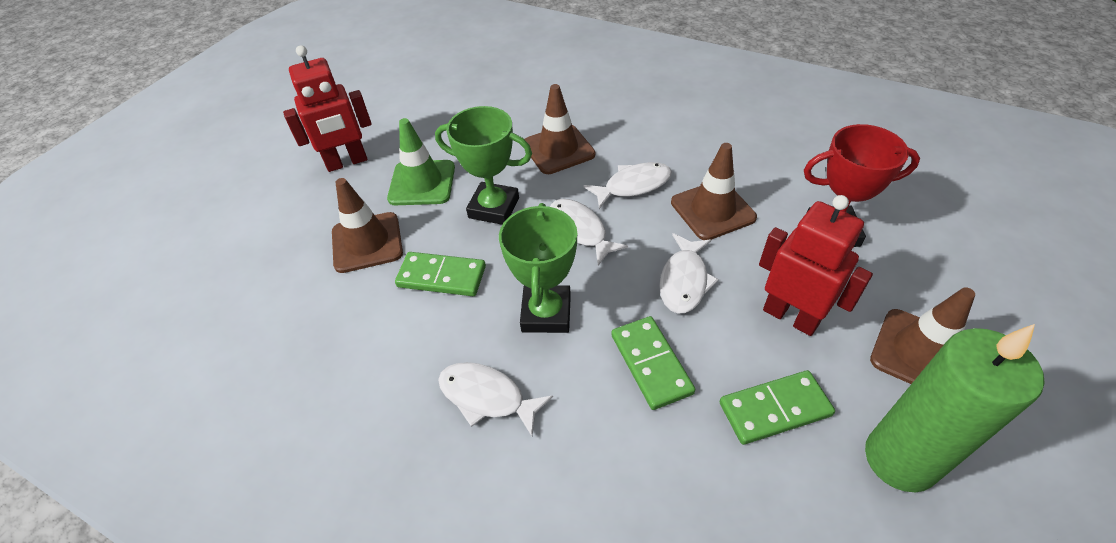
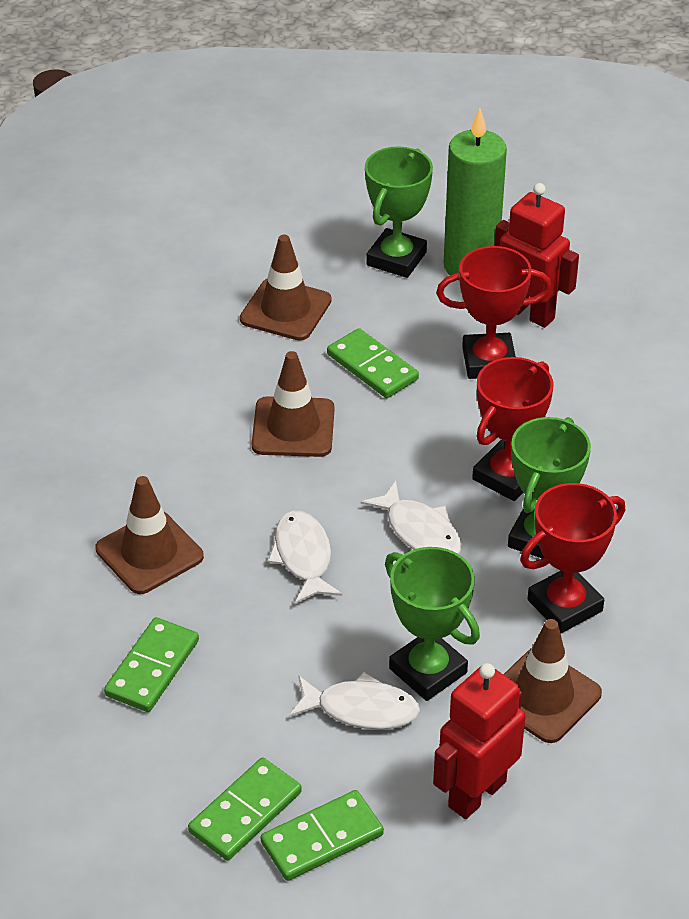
green domino: 3 -> 4
green traffic cone: 1 -> 0
green trophy: 2 -> 3
red trophy: 1 -> 3
white fish: 4 -> 3

